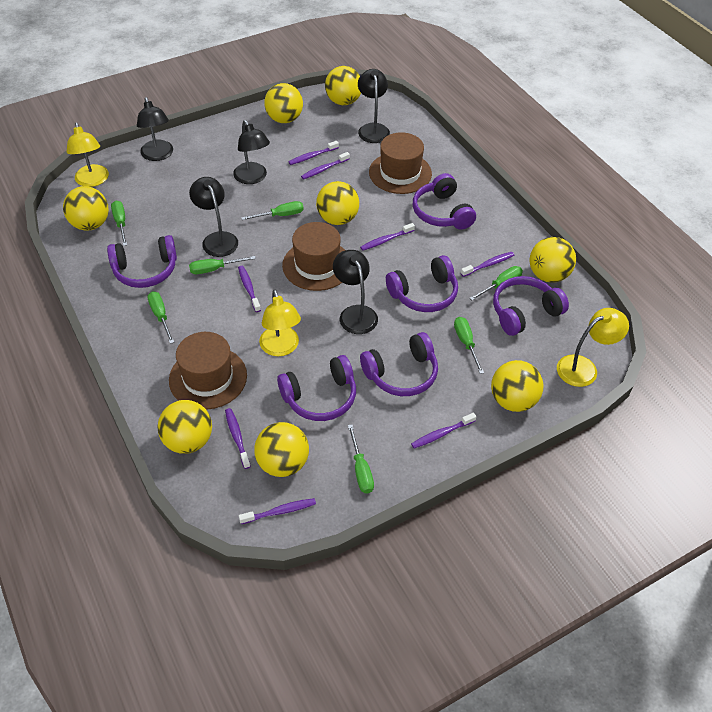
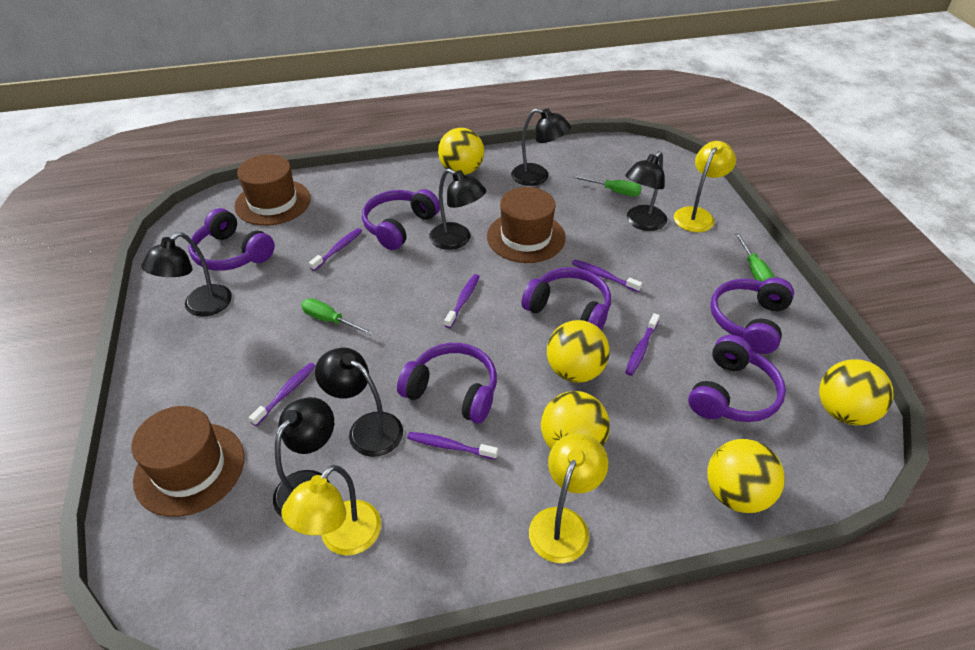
black lamp: 5 -> 6
green screwdriver: 7 -> 3
purple toothbrush: 8 -> 6
yellow ball: 8 -> 5

